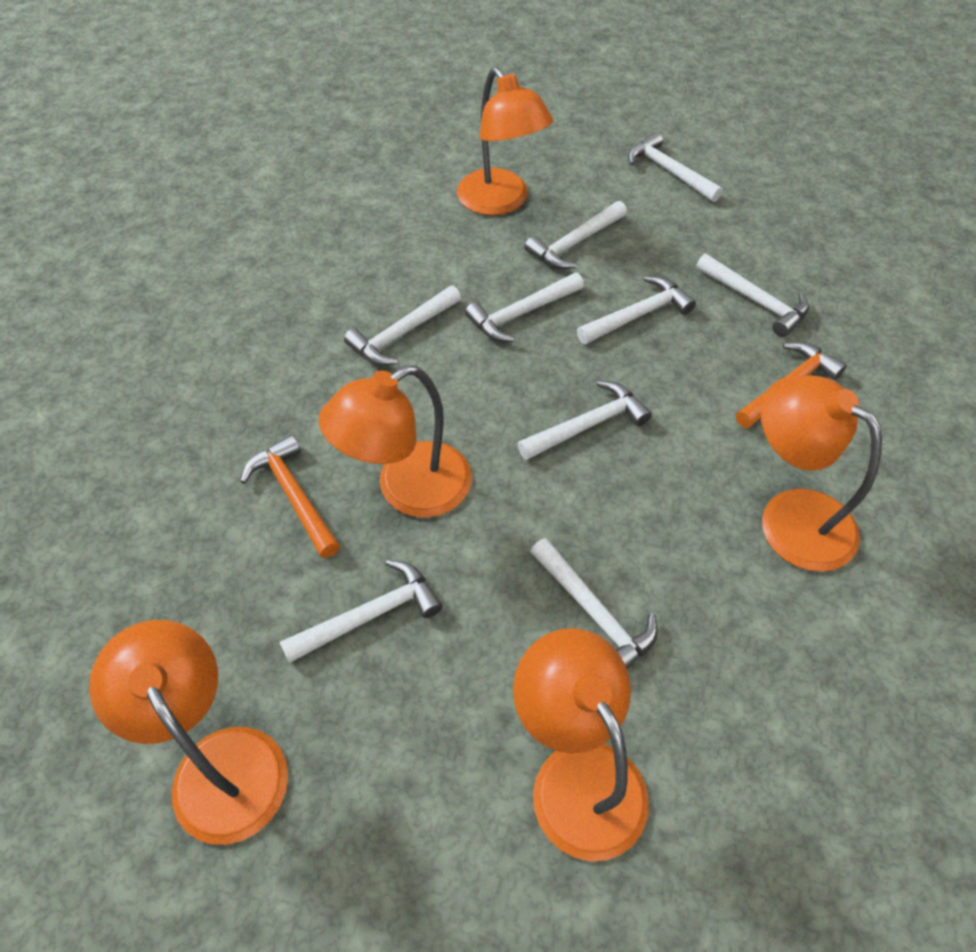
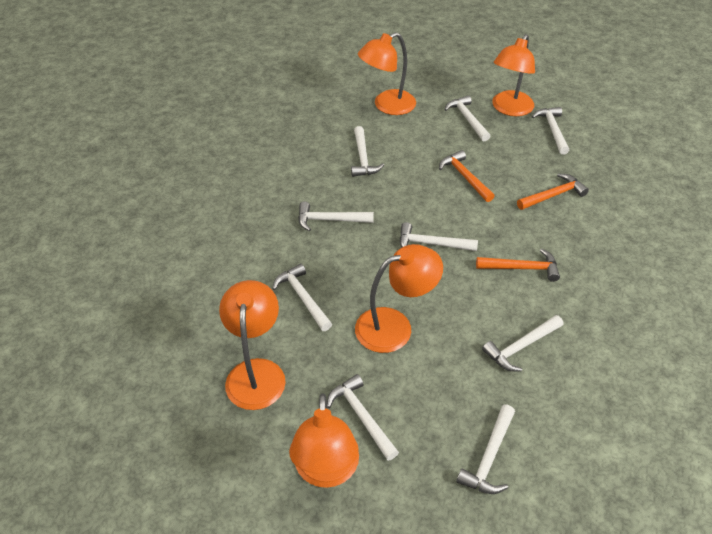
orange hammer: 2 -> 3

